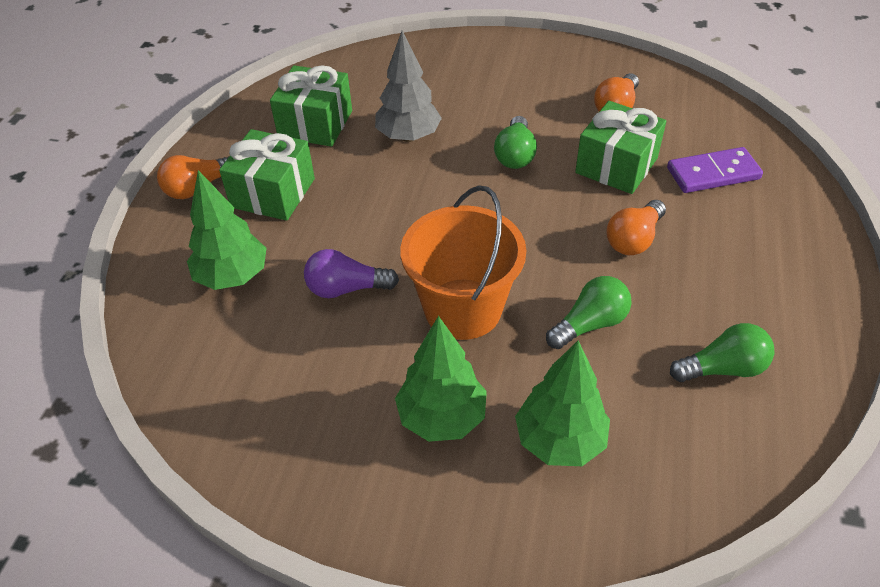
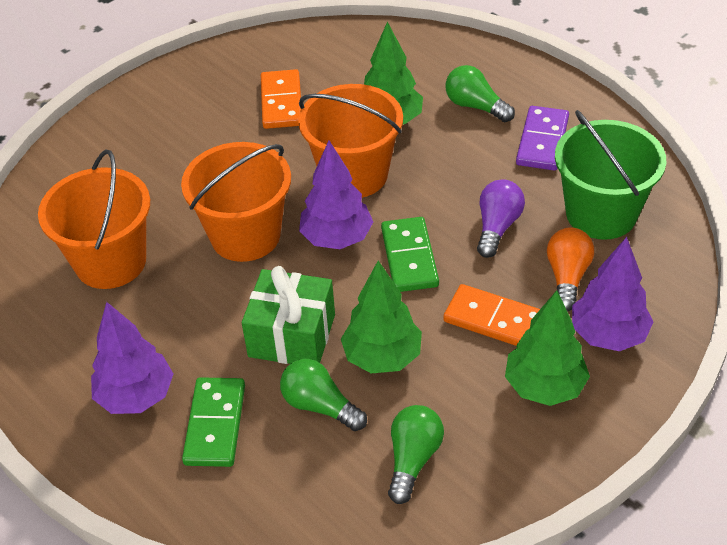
green bucket: 0 -> 1
green domino: 0 -> 2
green gift: 3 -> 1
grey tree: 1 -> 0
orange bucket: 1 -> 3
orange domino: 0 -> 2
orange light bulb: 3 -> 1
purple tree: 0 -> 3

